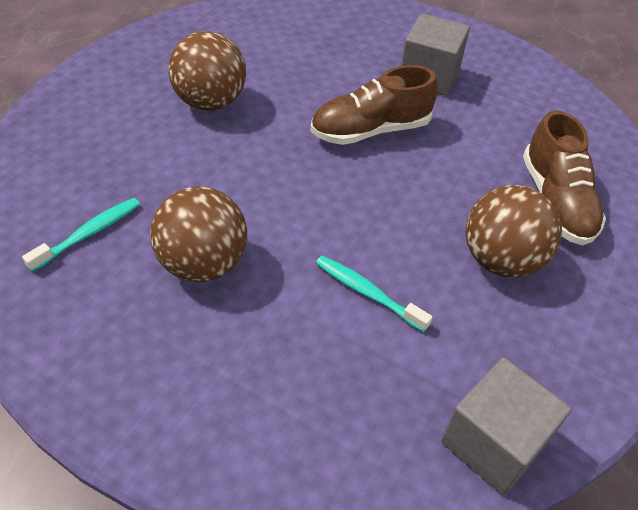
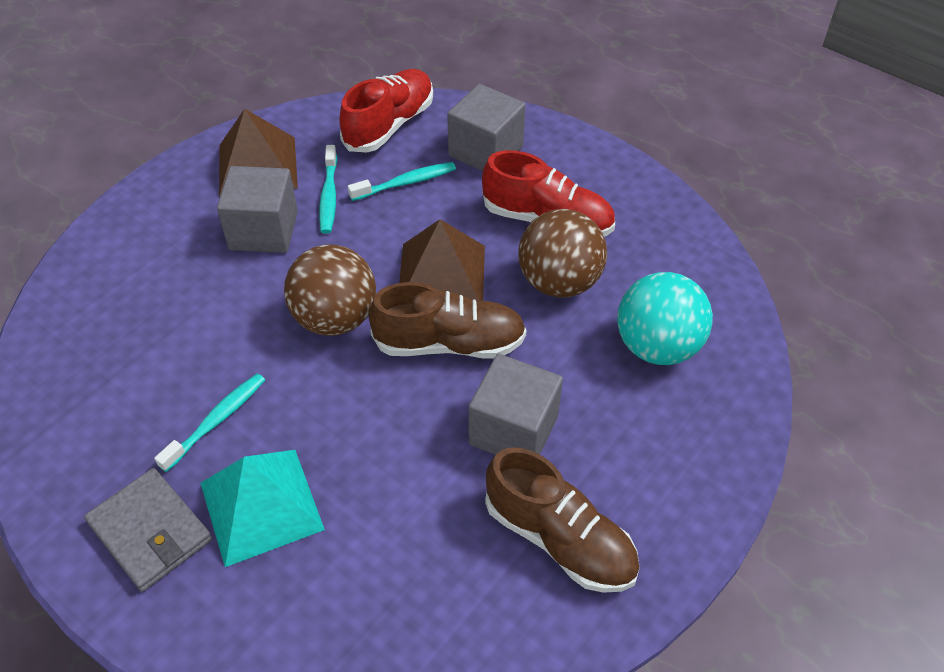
brown ball: 3 -> 2
brown pyramid: 0 -> 2
grey cube: 2 -> 3
grey wallet: 0 -> 1
red shoe: 0 -> 2
turquoise ball: 0 -> 1
turquoise pyramid: 0 -> 1
turquoise toothbrush: 2 -> 3

